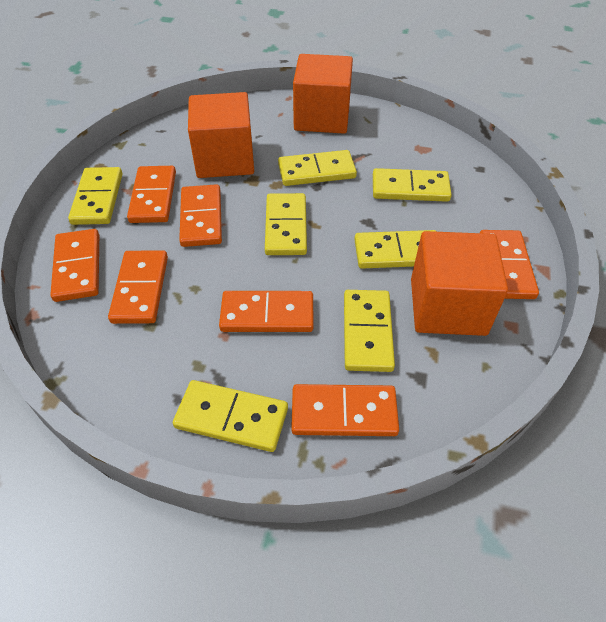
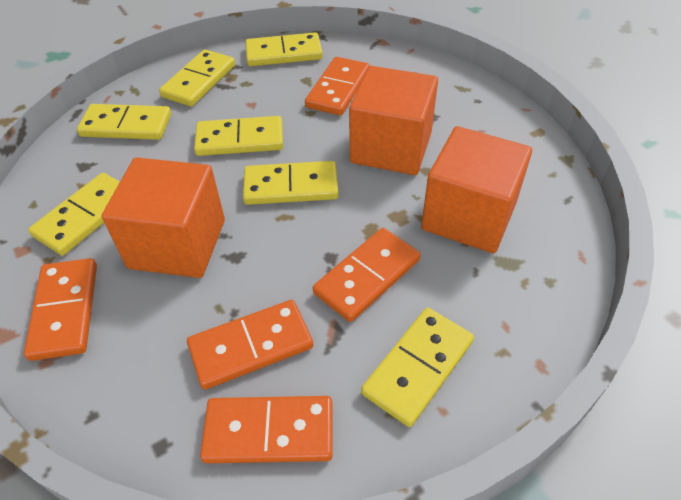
orange domino: 7 -> 5

